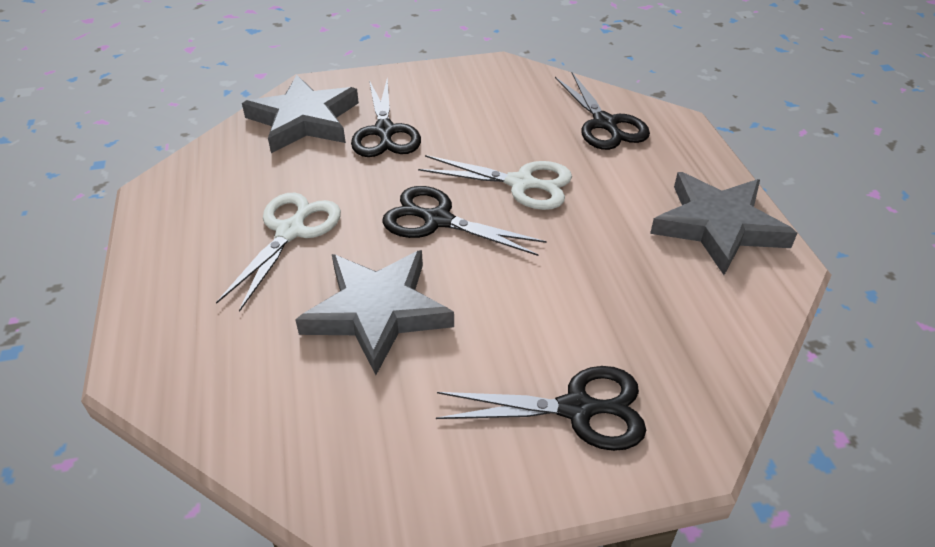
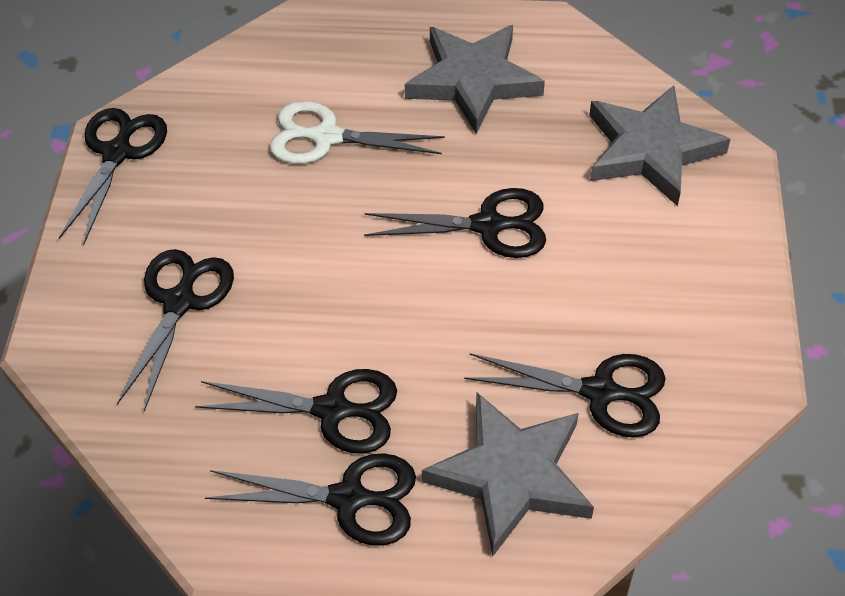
black scissors: 4 -> 6
white scissors: 2 -> 1

